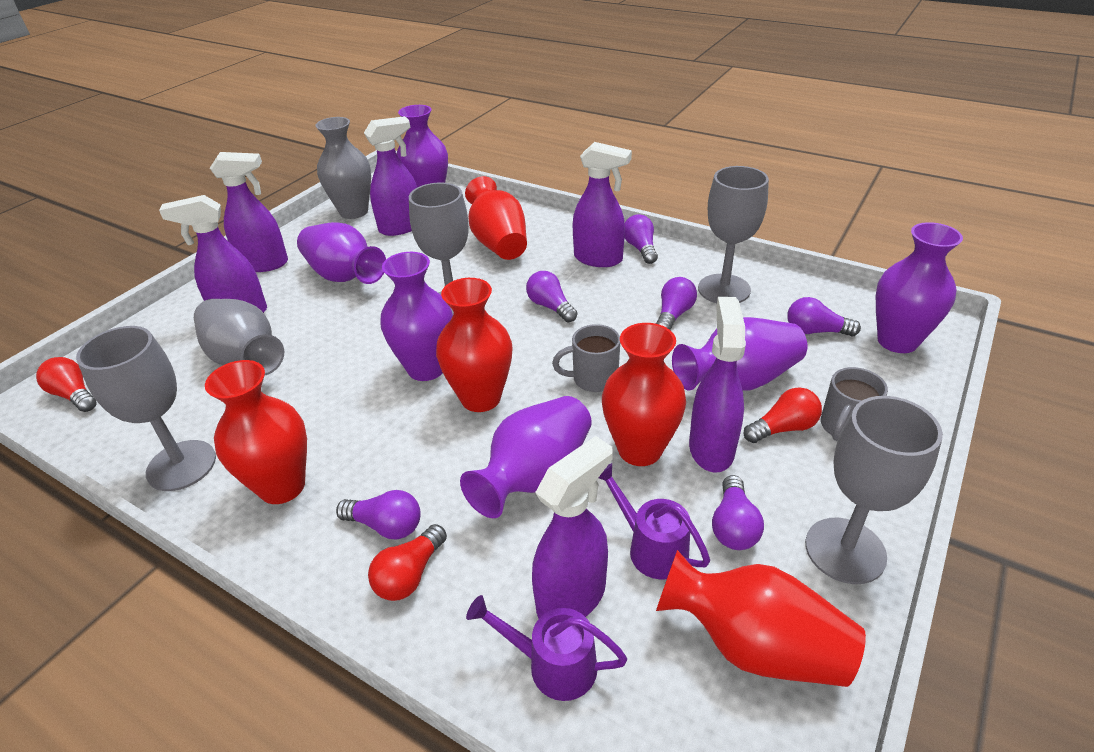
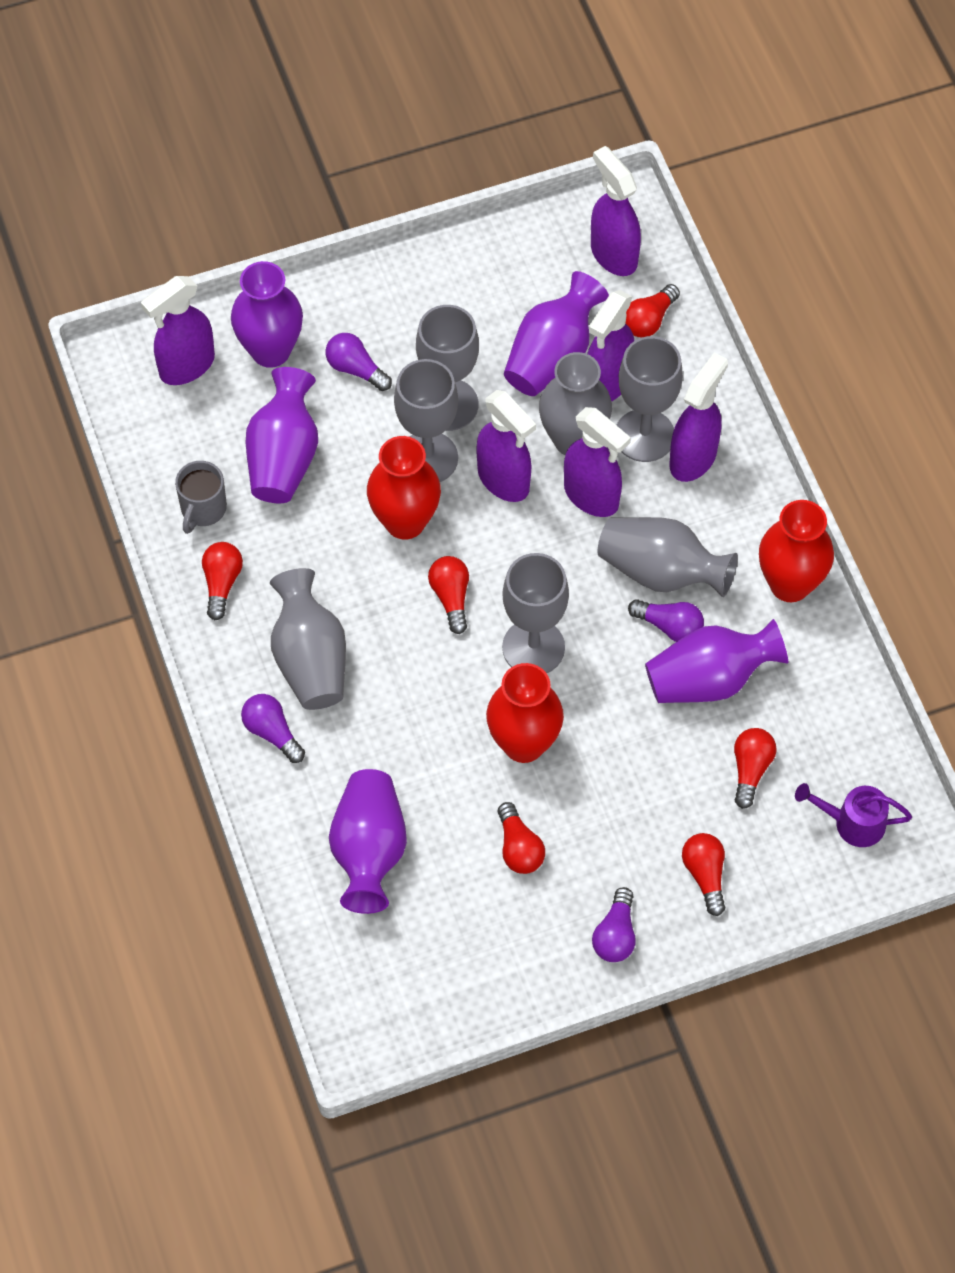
grey mug: 2 -> 1
grey vase: 2 -> 3
purple light bulb: 6 -> 4
purple vase: 6 -> 5
purple watering can: 2 -> 1
red light bulb: 3 -> 6
red vase: 5 -> 3

